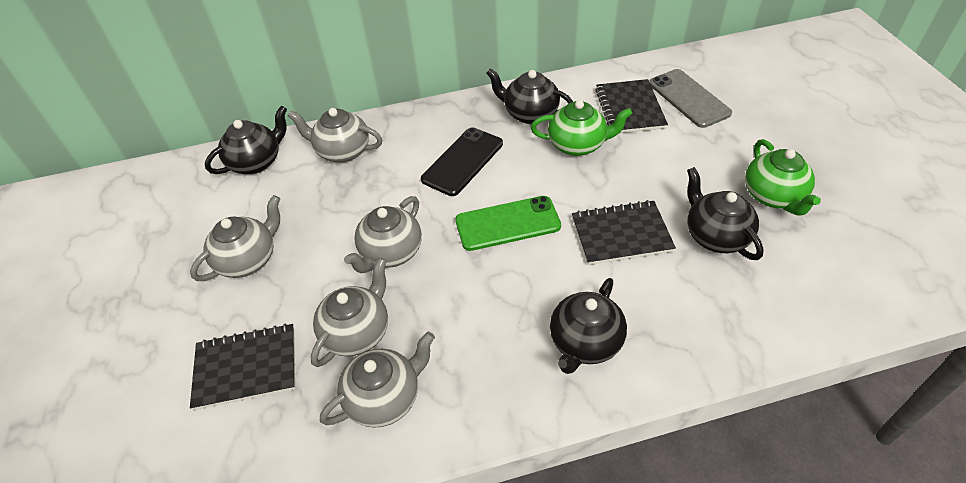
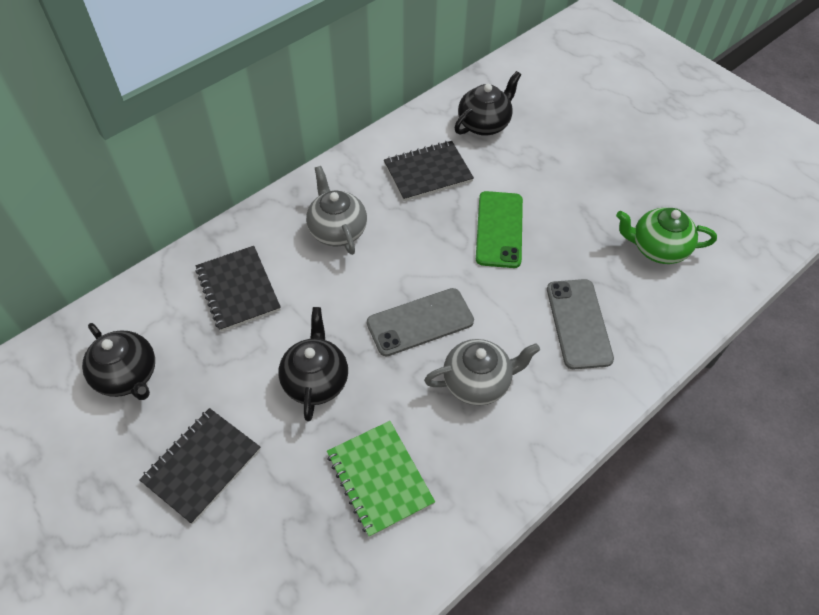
black phone: 1 -> 0
black teapot: 4 -> 3
green notebook: 0 -> 1
green teapot: 2 -> 1
grey phone: 1 -> 2
grey teapot: 5 -> 2

